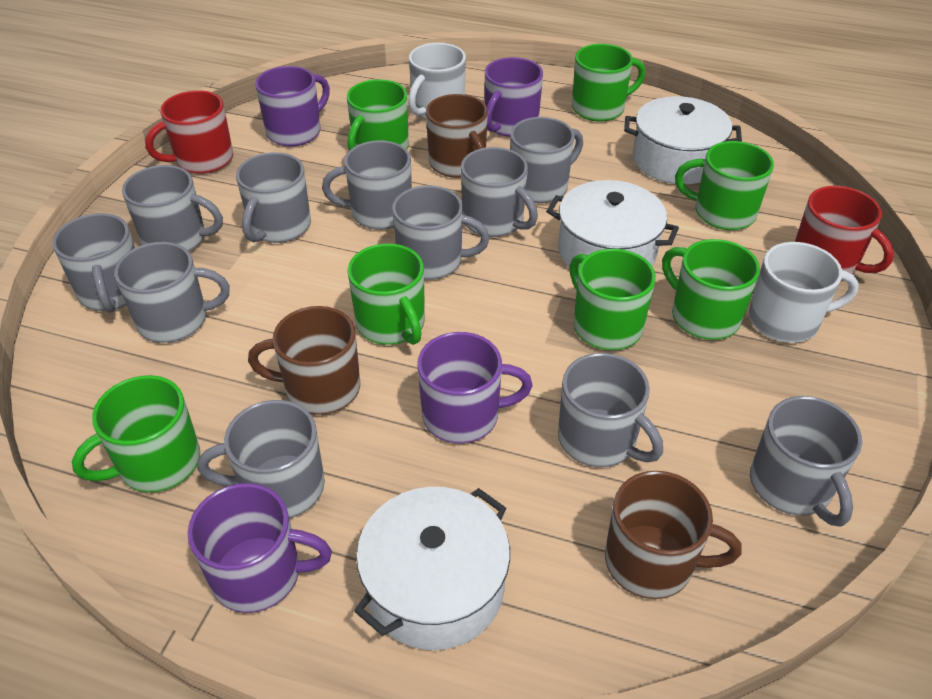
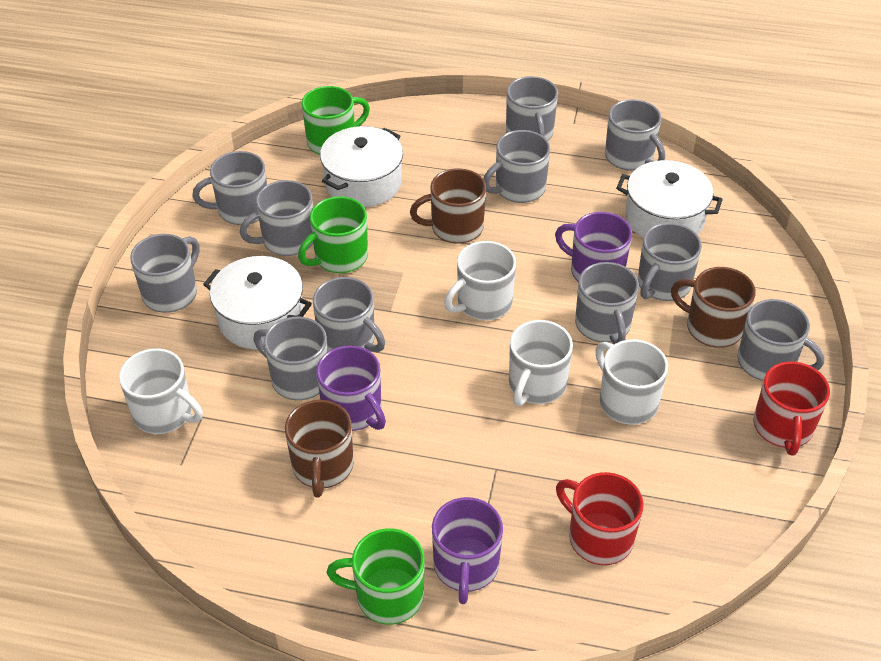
green mug: 7 -> 3
purple mug: 4 -> 3
white mug: 2 -> 4

